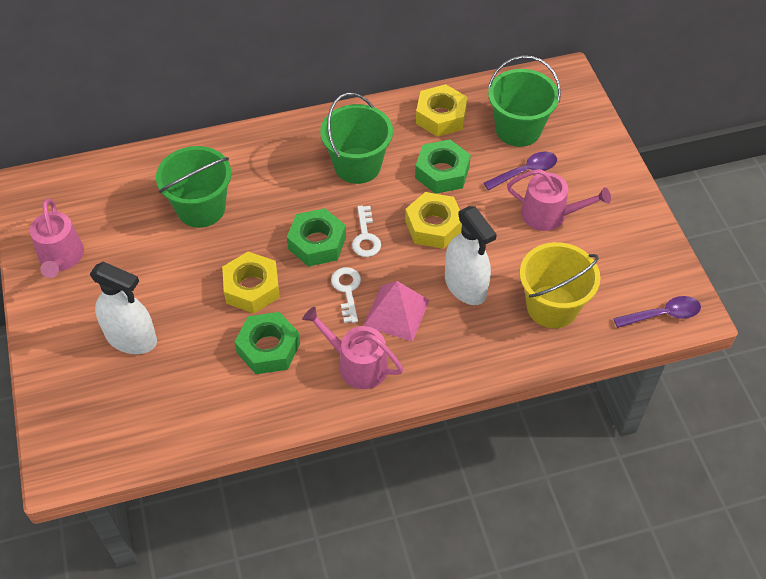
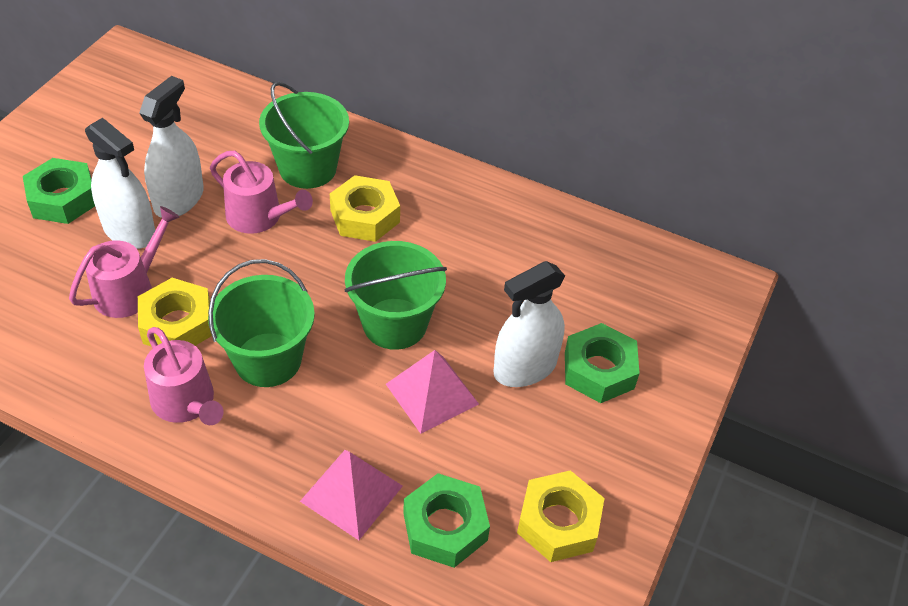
pink pyramid: 1 -> 2
purple spoon: 2 -> 0
white key: 2 -> 0
white spray bottle: 2 -> 3
yellow bucket: 1 -> 0

